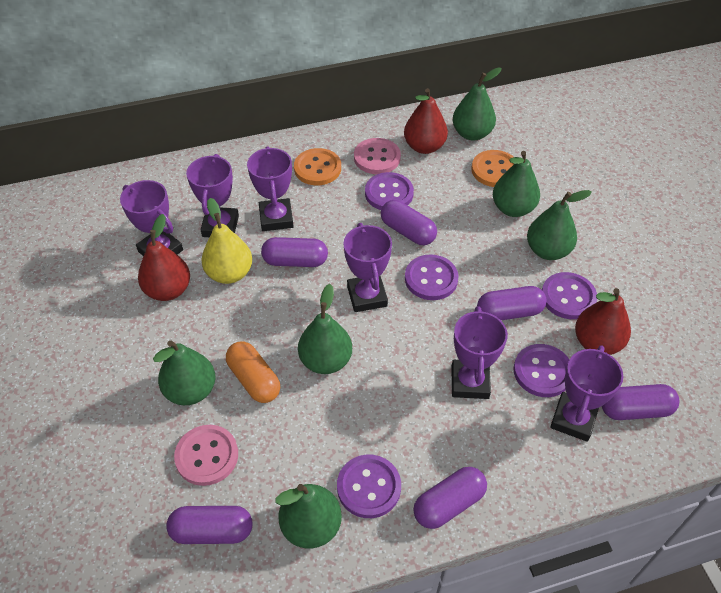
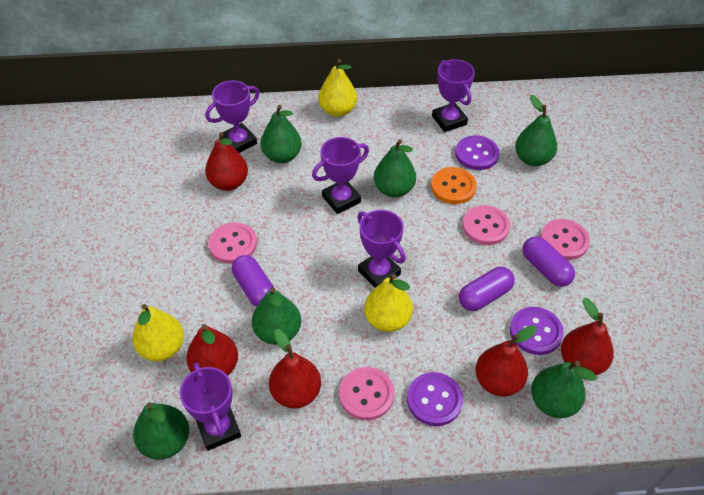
orange button: 2 -> 1
orange capsule: 1 -> 0
pink button: 2 -> 4
purple button: 5 -> 3
purple capsule: 6 -> 3
purple trophy: 6 -> 5
red pear: 3 -> 5
yellow pear: 1 -> 3

